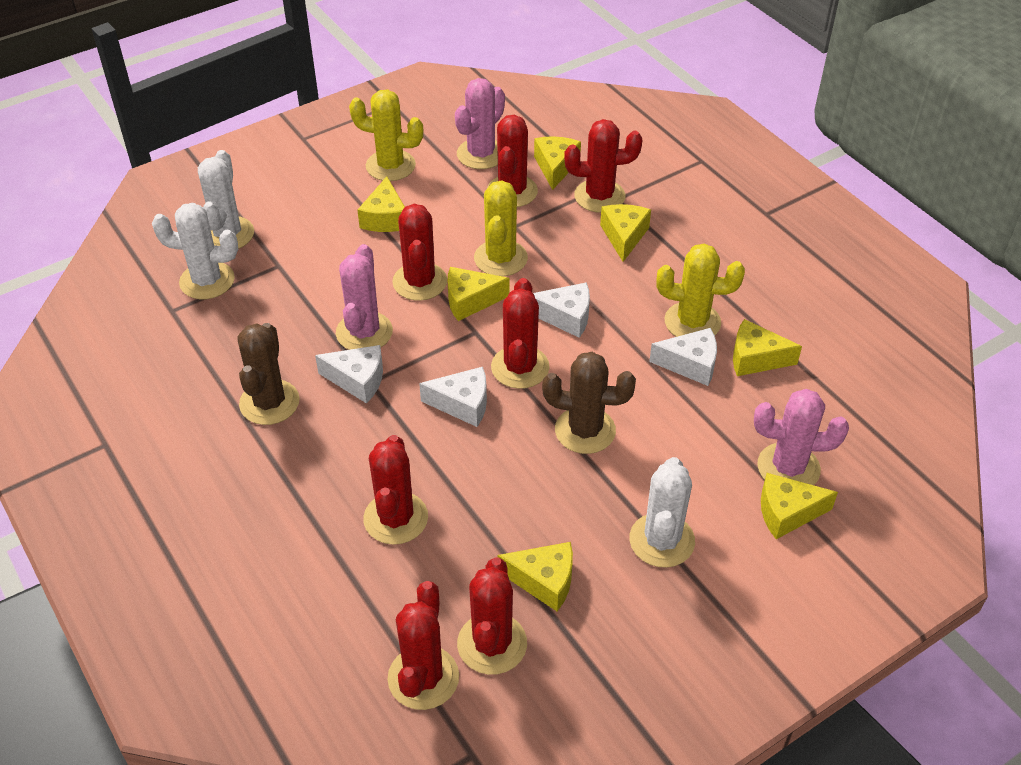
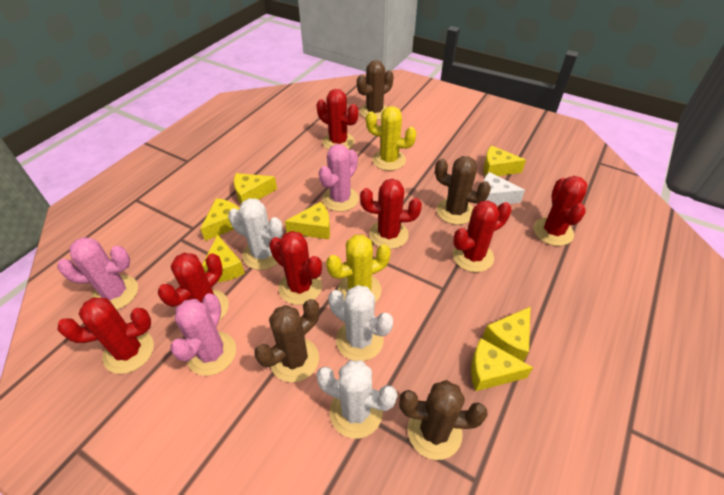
brown cactus: 2 -> 4
white cheese: 4 -> 1
yellow cactus: 3 -> 2

